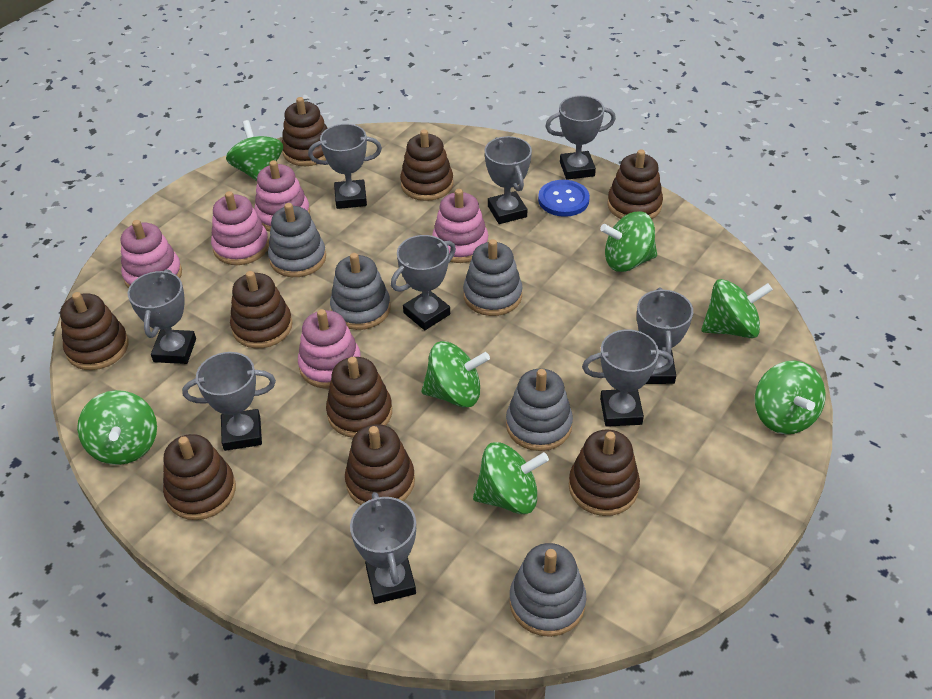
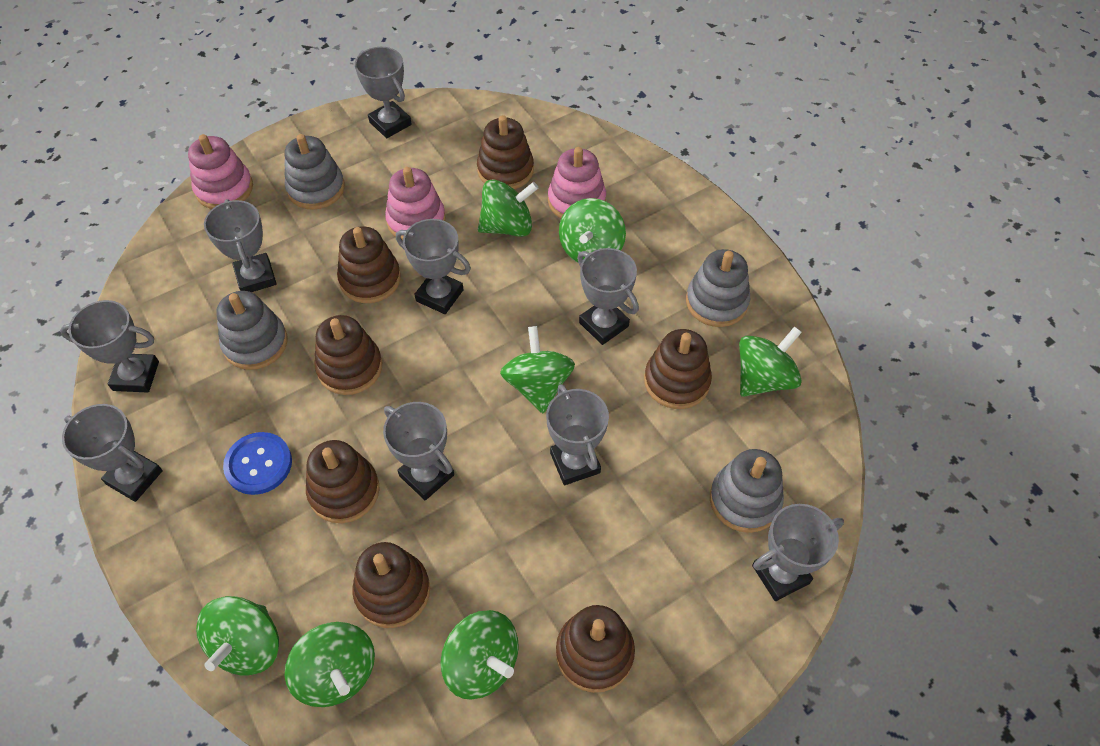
brown stacking toy: 9 -> 7
grey stacking toy: 5 -> 4
pink stacking toy: 5 -> 3

